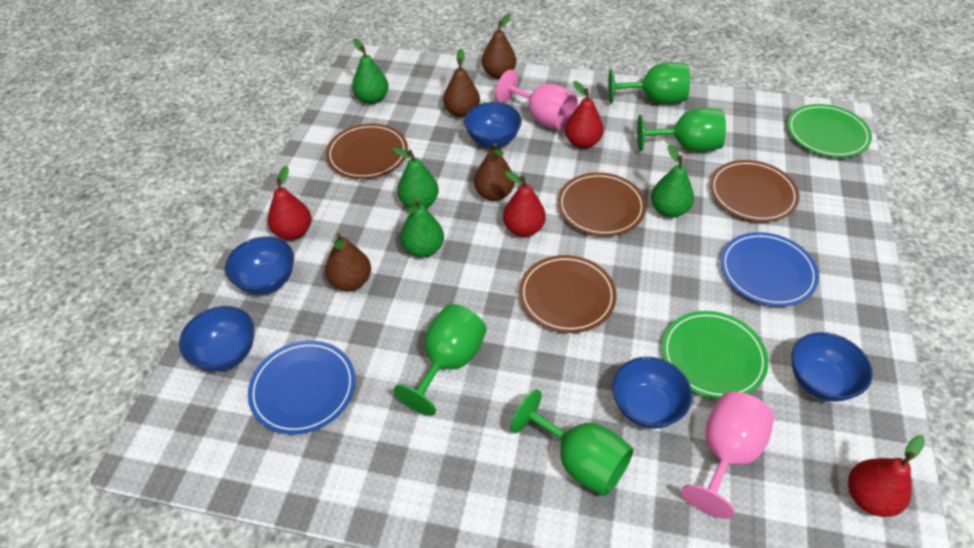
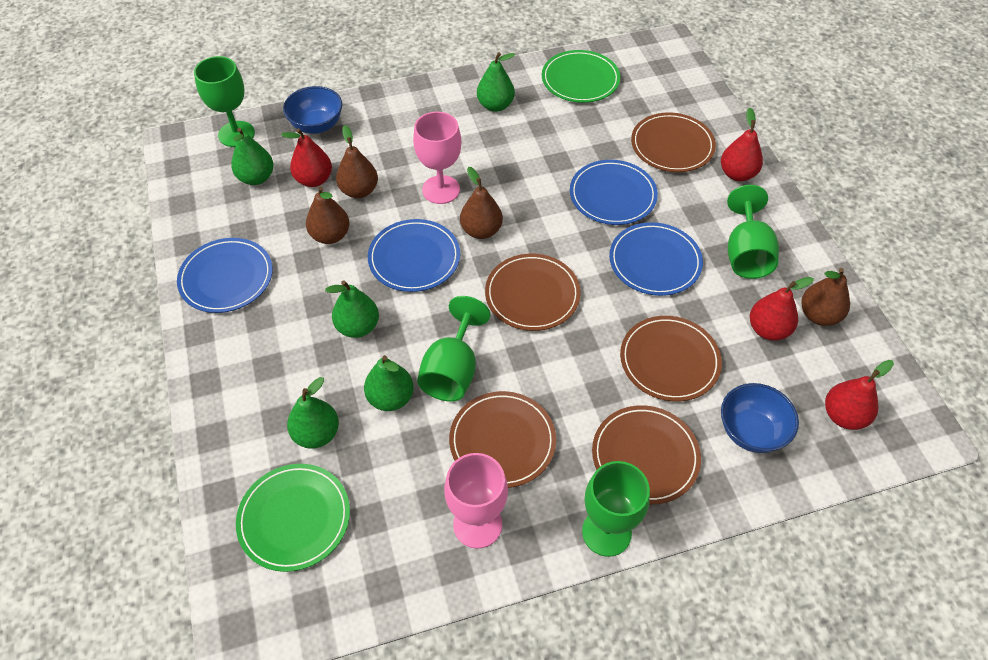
blue bowl: 5 -> 2
blue plate: 2 -> 4
brown plate: 4 -> 5
green pear: 4 -> 5

